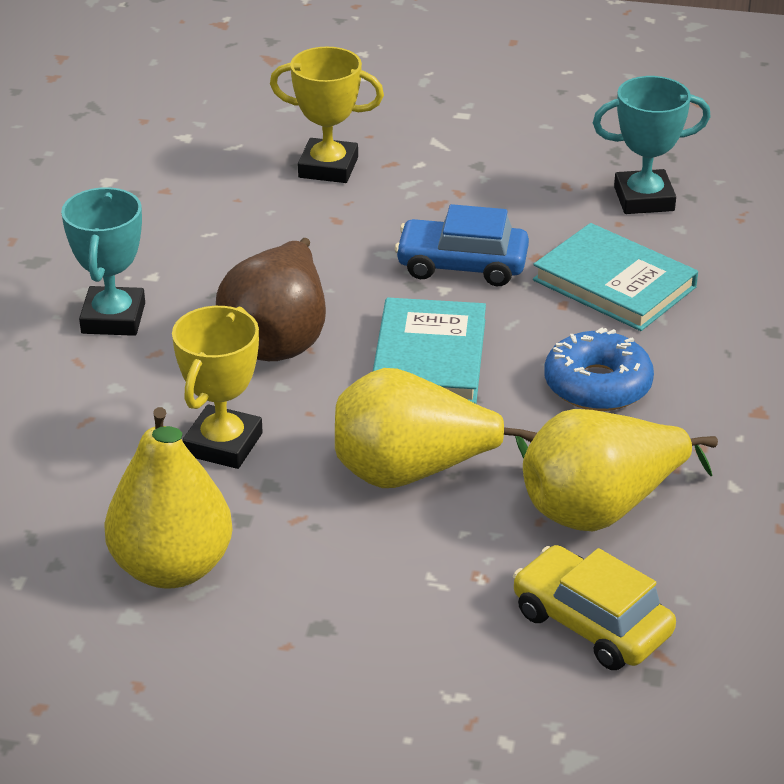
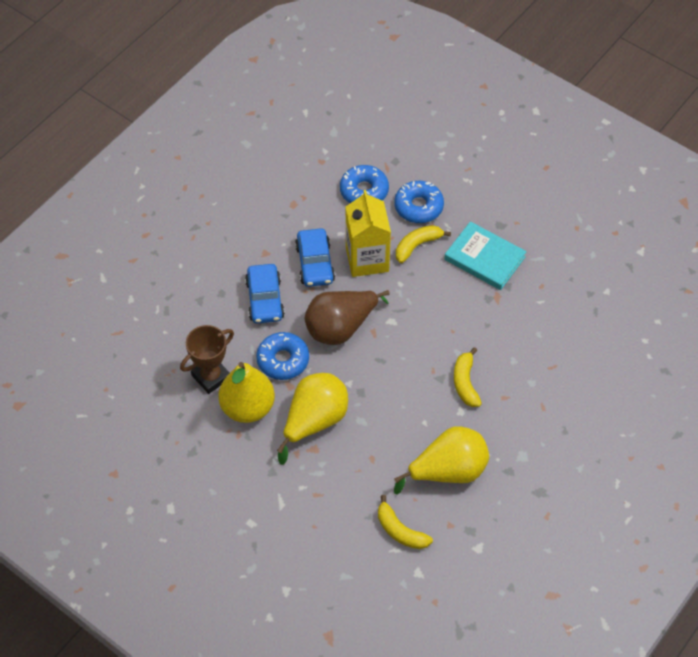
blue car: 1 -> 2
blue donut: 1 -> 3
brown trophy: 0 -> 1
turquoise book: 2 -> 1
turquoise trophy: 2 -> 0
yellow banana: 0 -> 3
yellow car: 1 -> 0
yellow carton: 0 -> 1
yellow trophy: 2 -> 0

